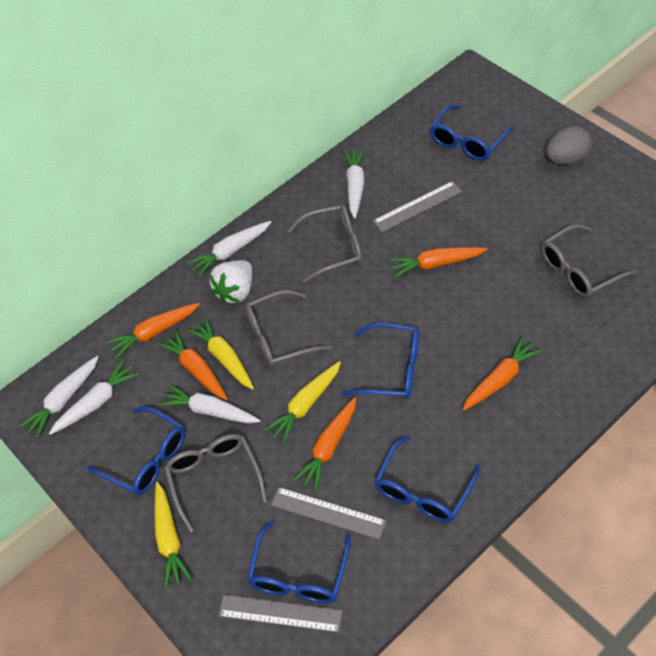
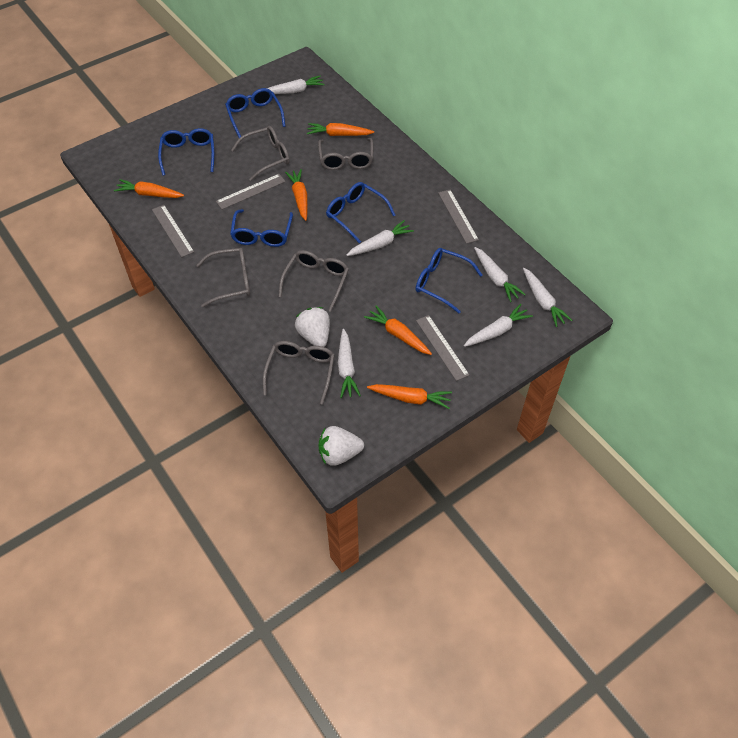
grey egg: 1 -> 0
grey glasses: 4 -> 5
grey ruler: 3 -> 4
white carrot: 5 -> 6
white strawberry: 1 -> 2
yellow carrot: 3 -> 0

